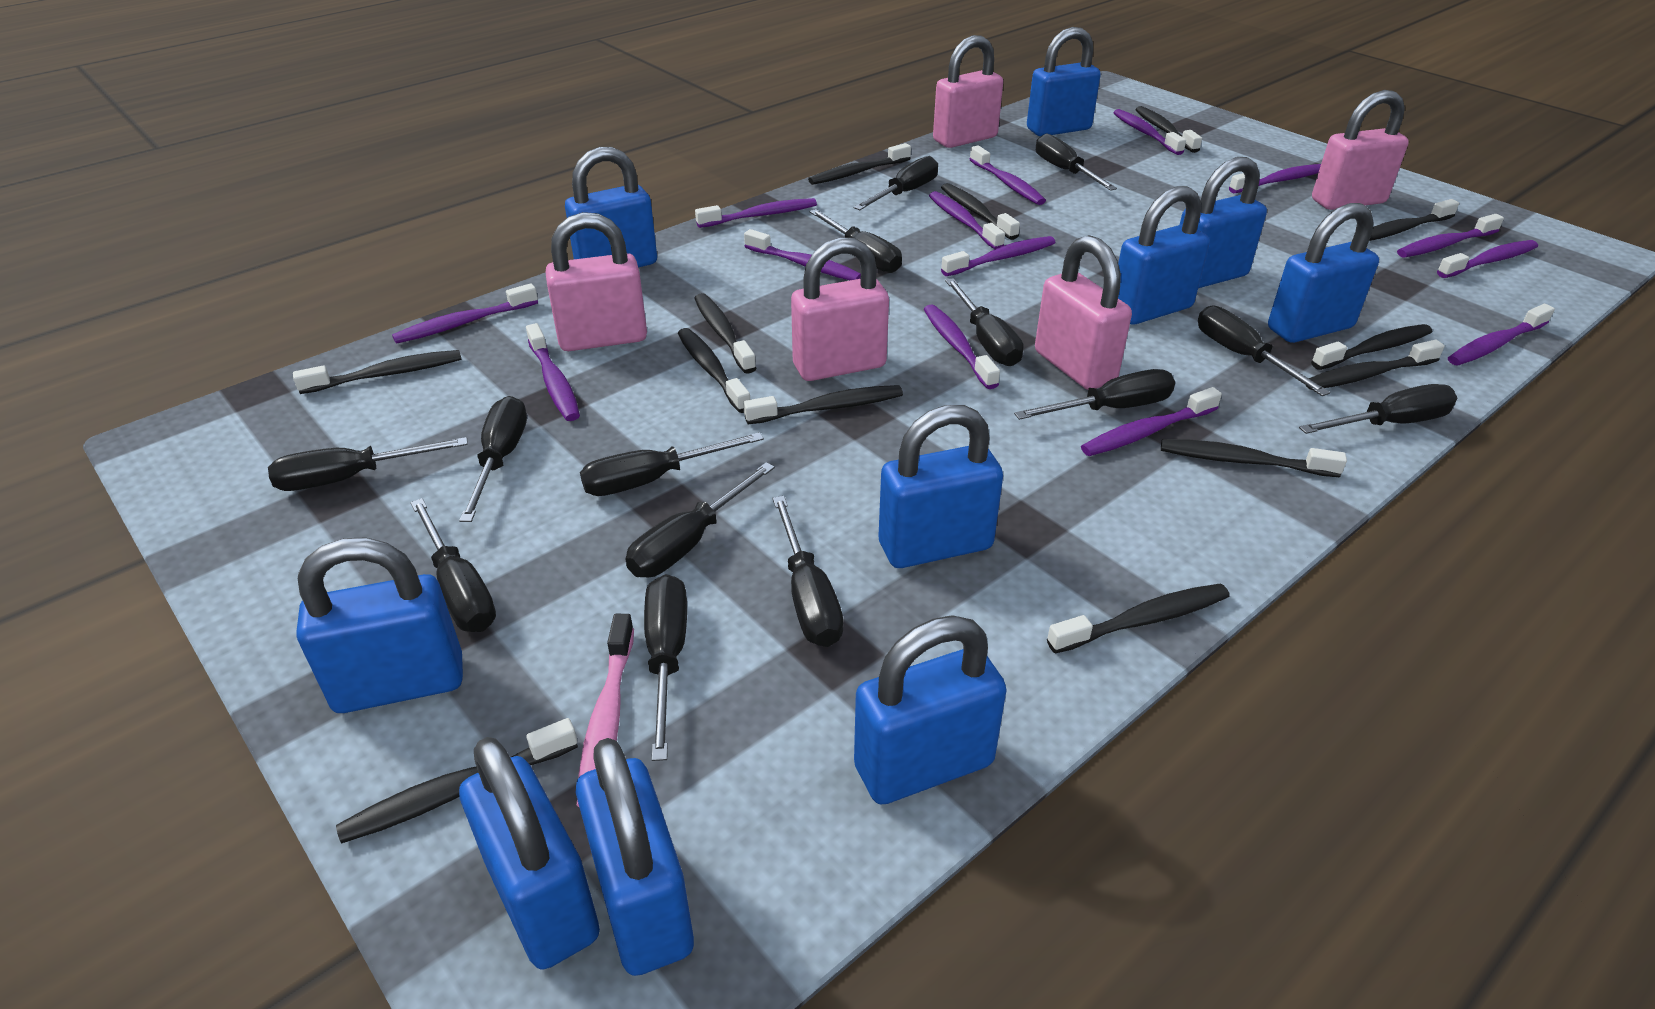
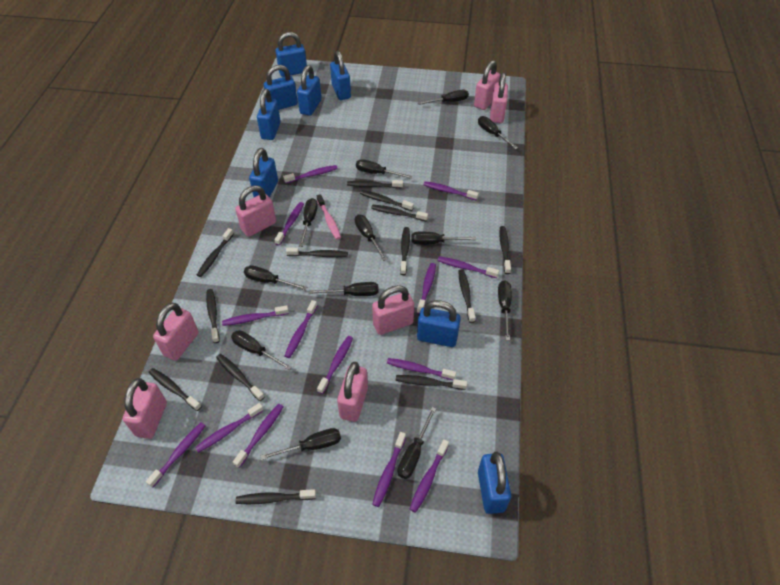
black screwdriver: 14 -> 12
blue padlock: 10 -> 8
pink padlock: 5 -> 7

